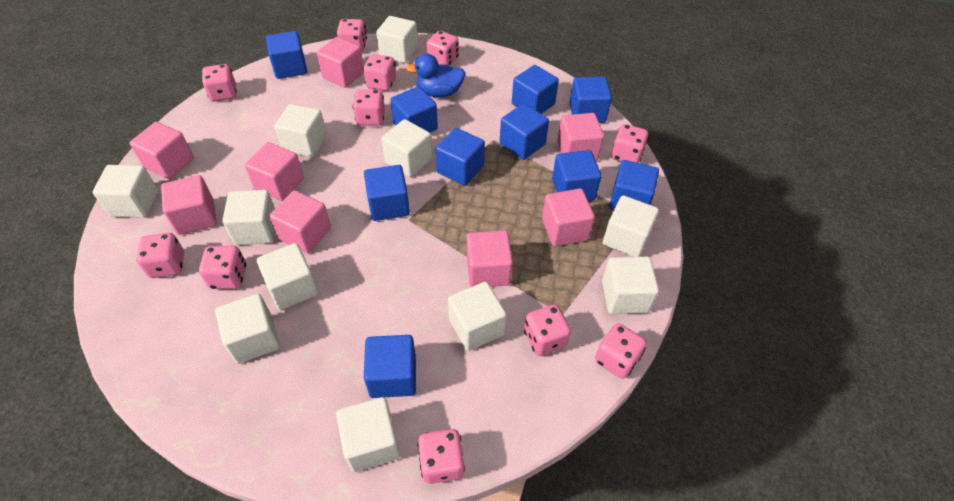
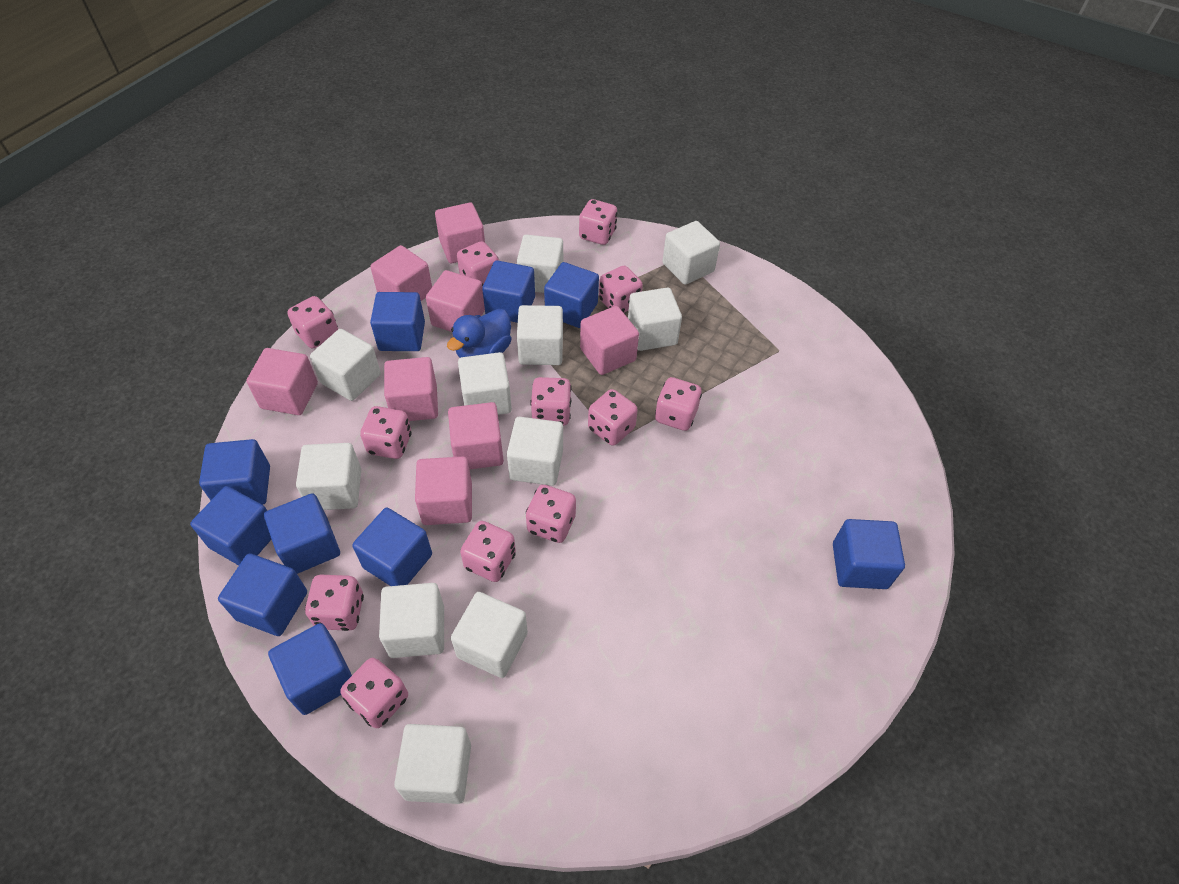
pink dice: 11 -> 12

